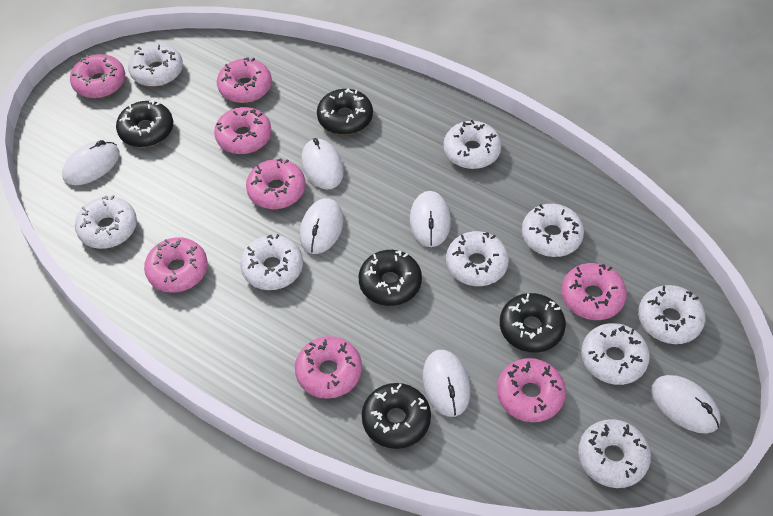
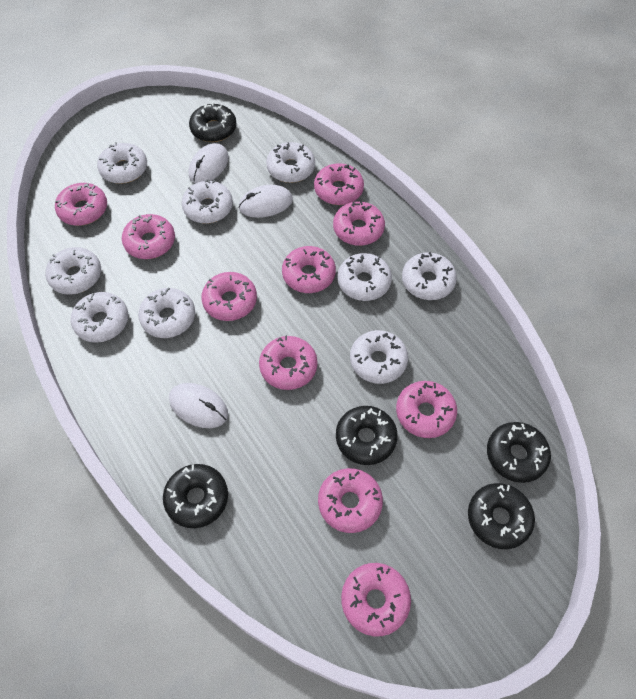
pink donut: 8 -> 10
white mouse: 6 -> 3

